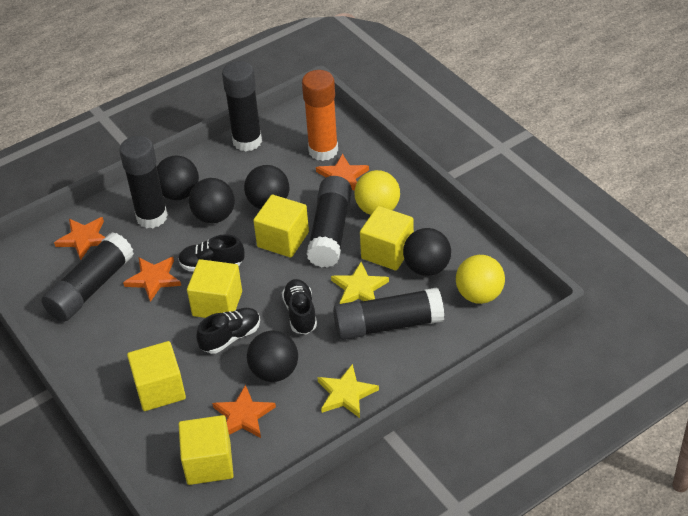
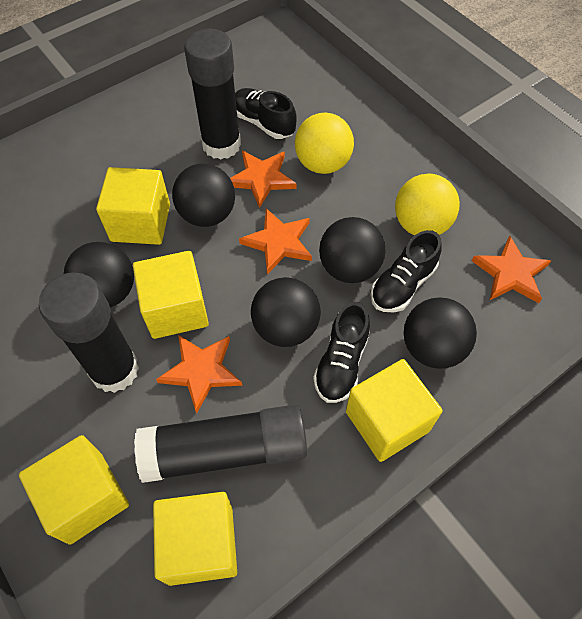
black glue stick: 5 -> 3
orange glue stick: 1 -> 0
yellow star: 2 -> 0

